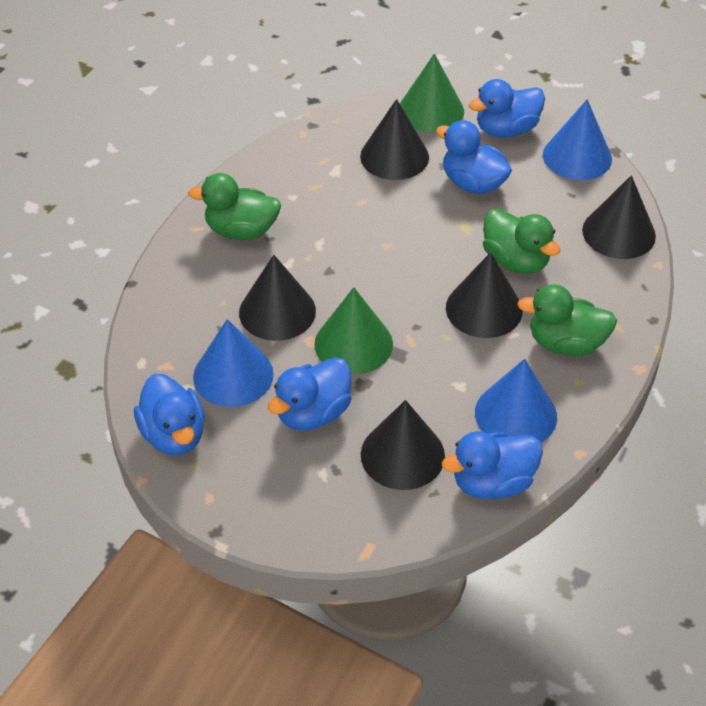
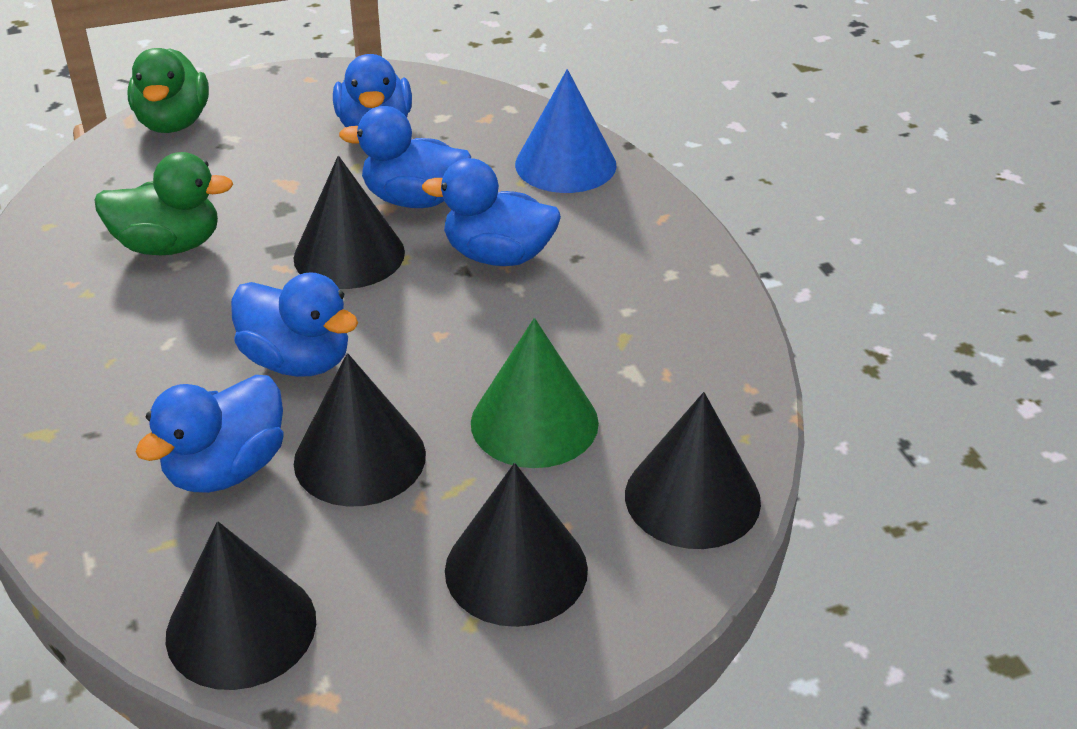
blue cone: 3 -> 1
green cone: 2 -> 1
green duck: 3 -> 2

